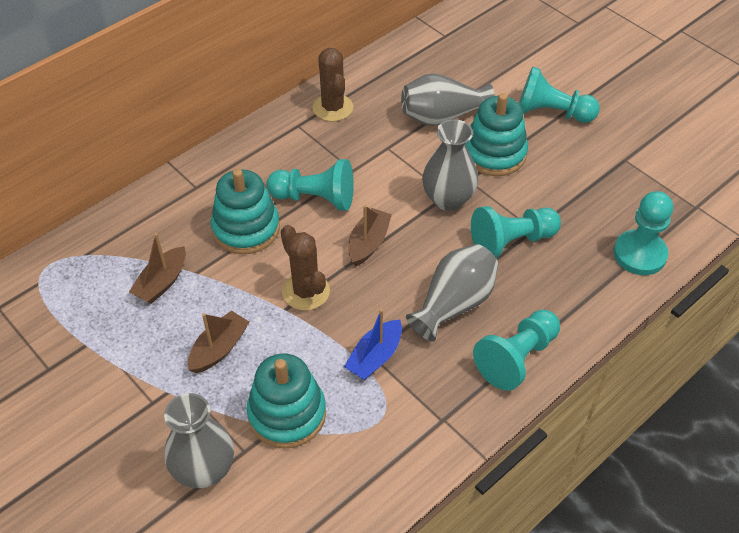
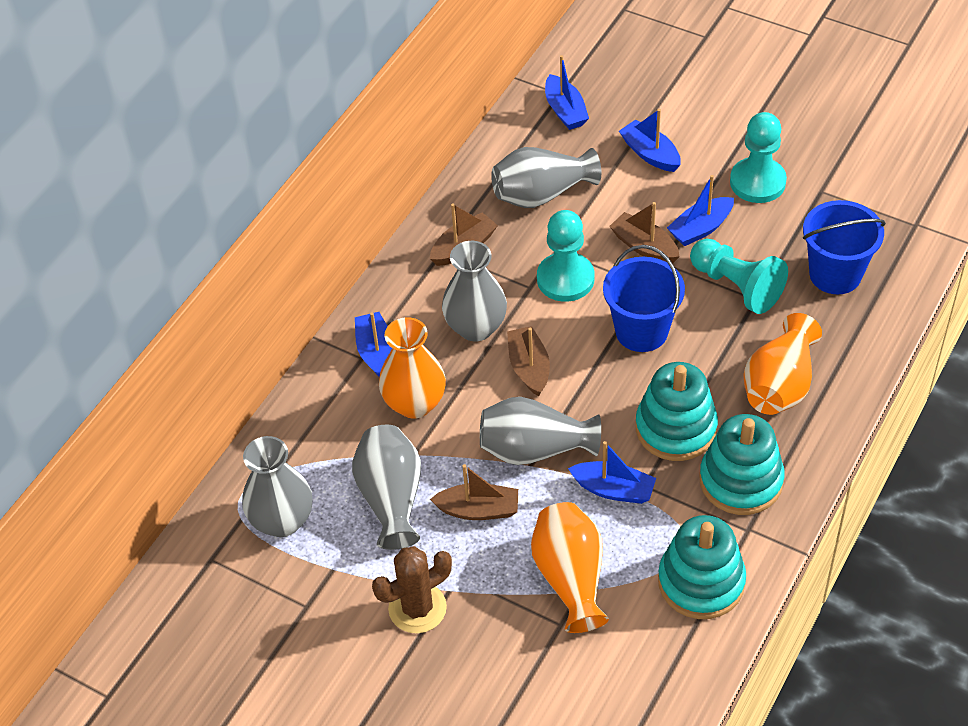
blue boat: 1 -> 5
blue bucket: 0 -> 2
brown boat: 3 -> 4
brown cactus: 2 -> 1
grey vase: 4 -> 5
orange vase: 0 -> 3
turquoise pawn: 5 -> 3

